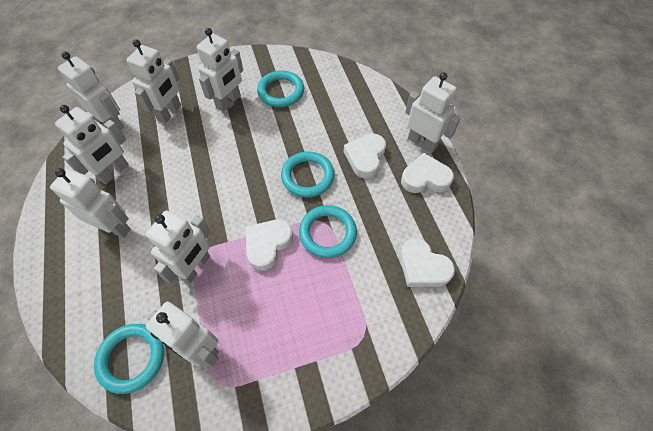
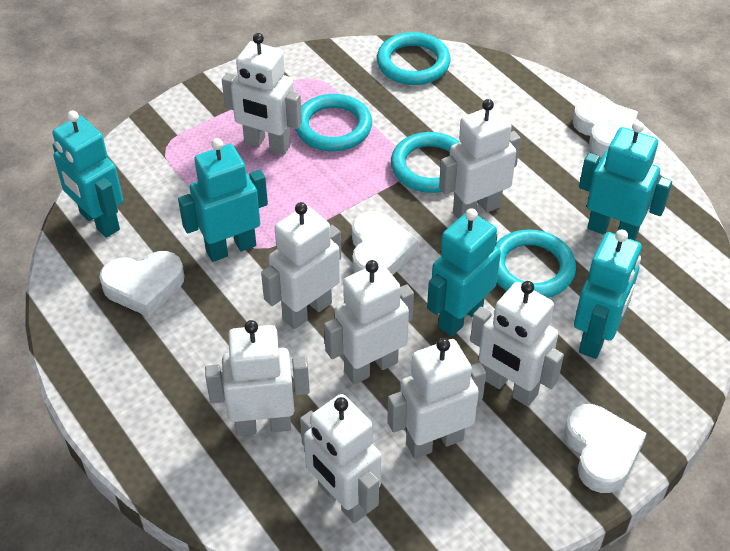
turquoise robot: 0 -> 5

